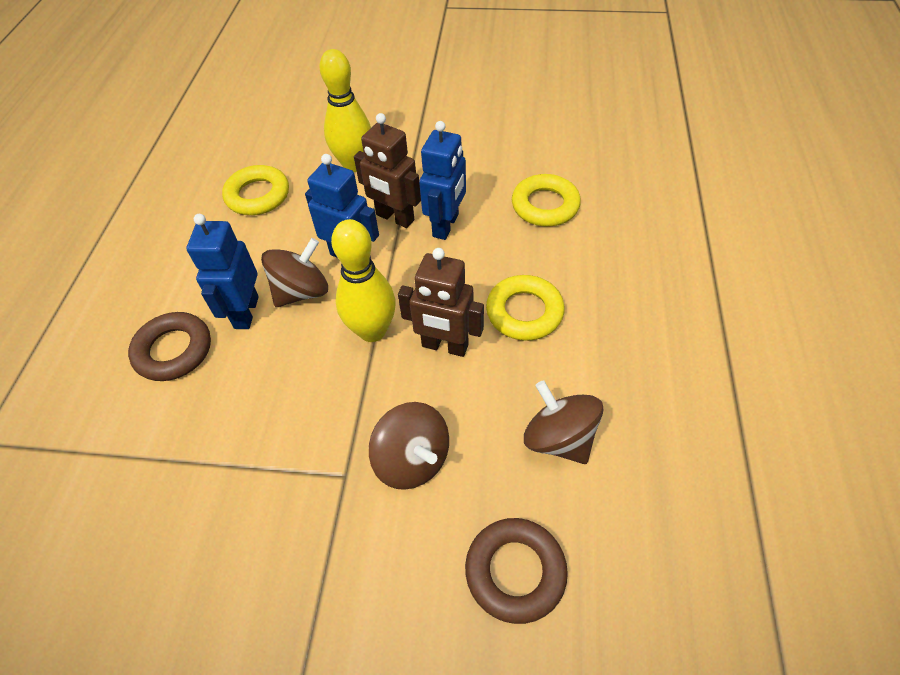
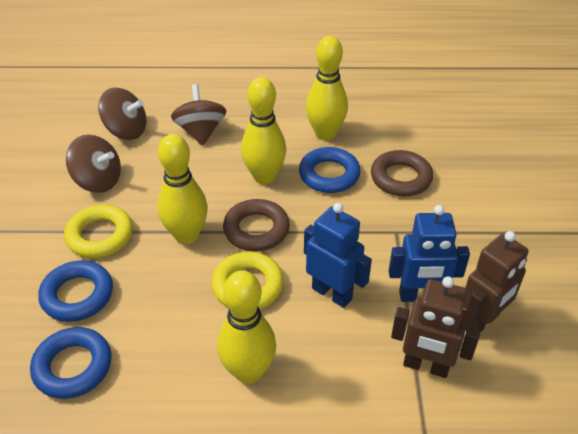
blue ring: 0 -> 3
blue robot: 3 -> 2
yellow bowling pin: 2 -> 4
yellow ring: 3 -> 2

